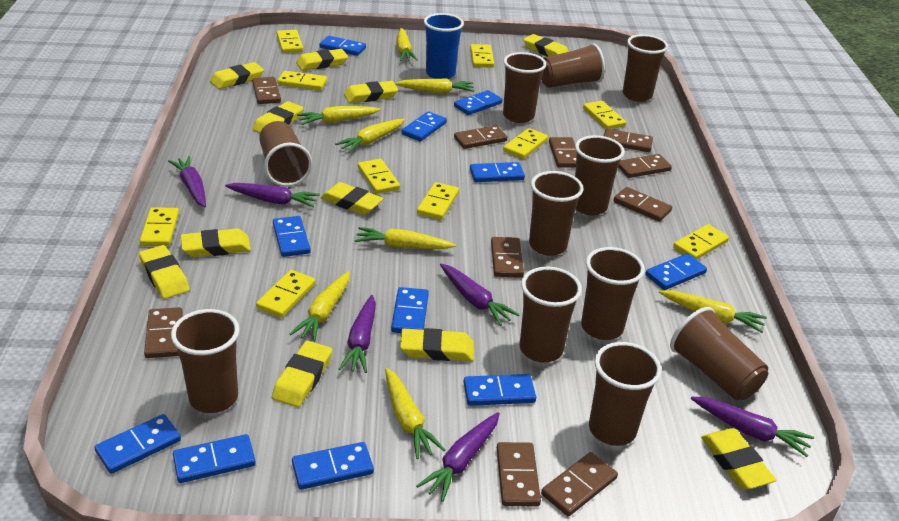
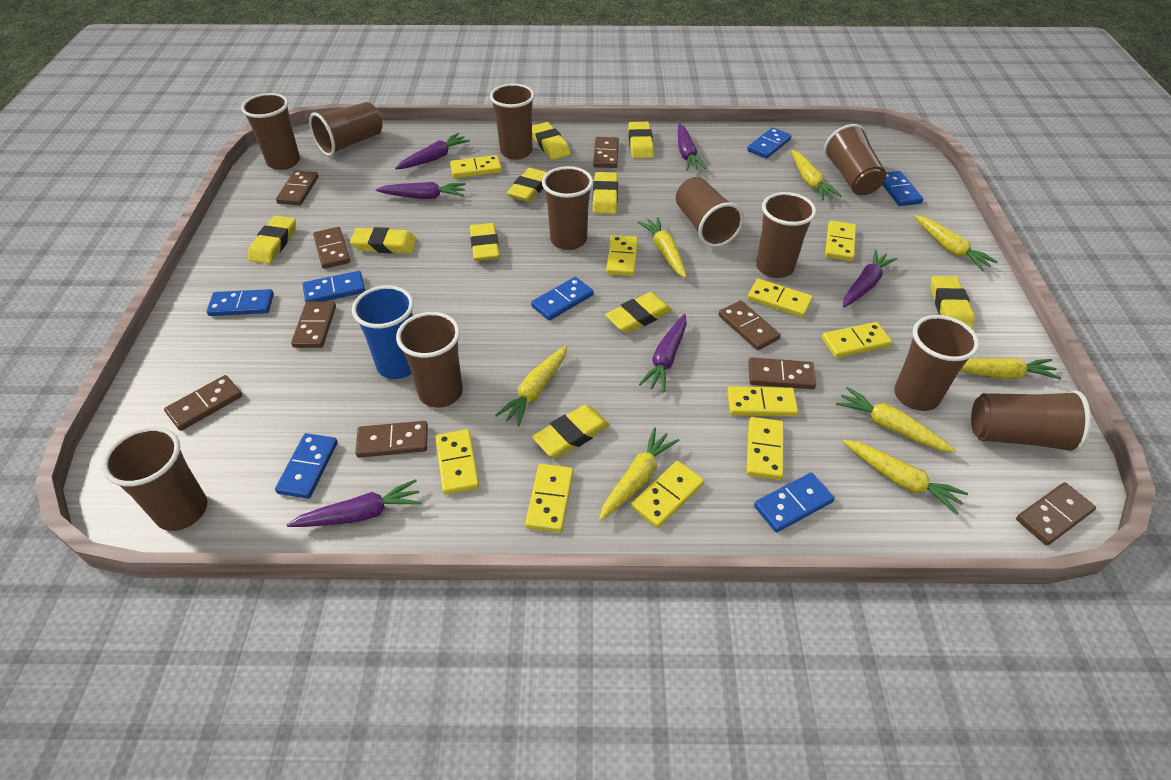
blue domino: 11 -> 7
brown domino: 10 -> 9
yellow eraser: 11 -> 10

